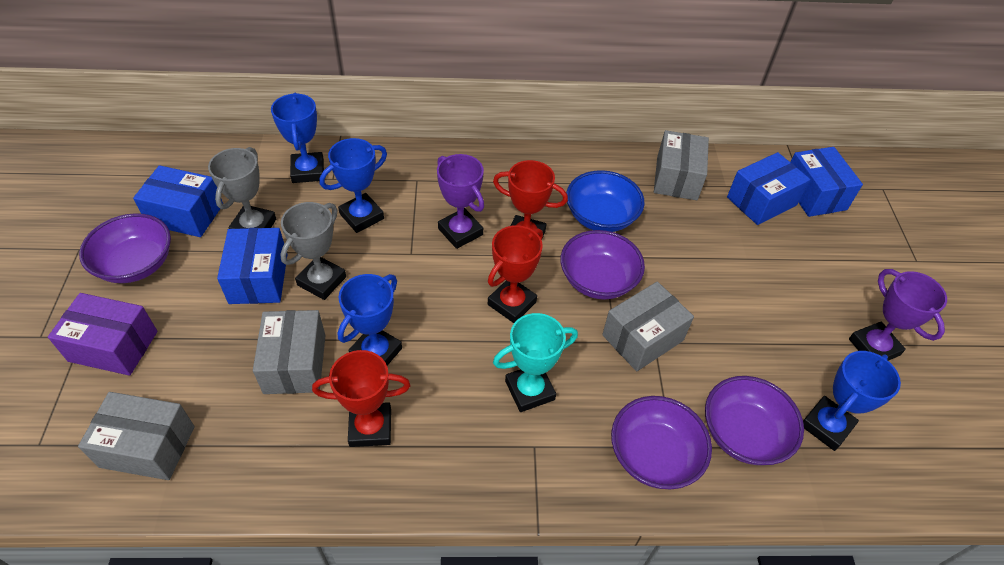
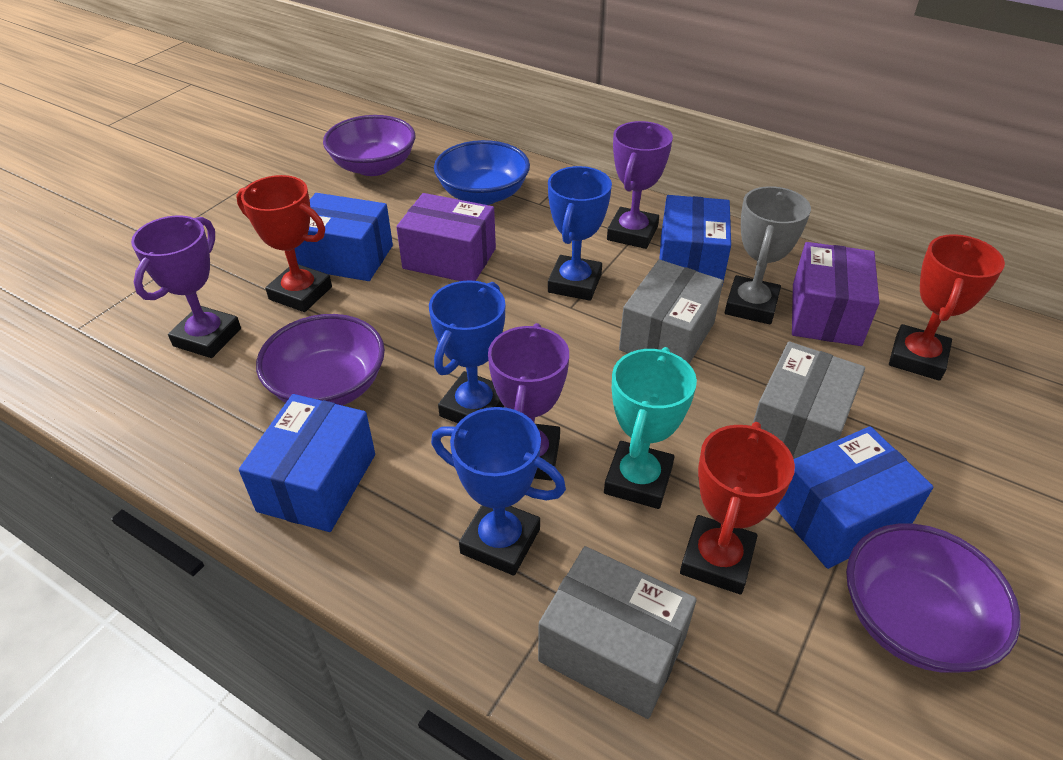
blue trophy: 4 -> 3
grey box: 4 -> 3
grey trophy: 2 -> 1
purple bowl: 4 -> 3
purple box: 1 -> 2
purple trophy: 2 -> 3

